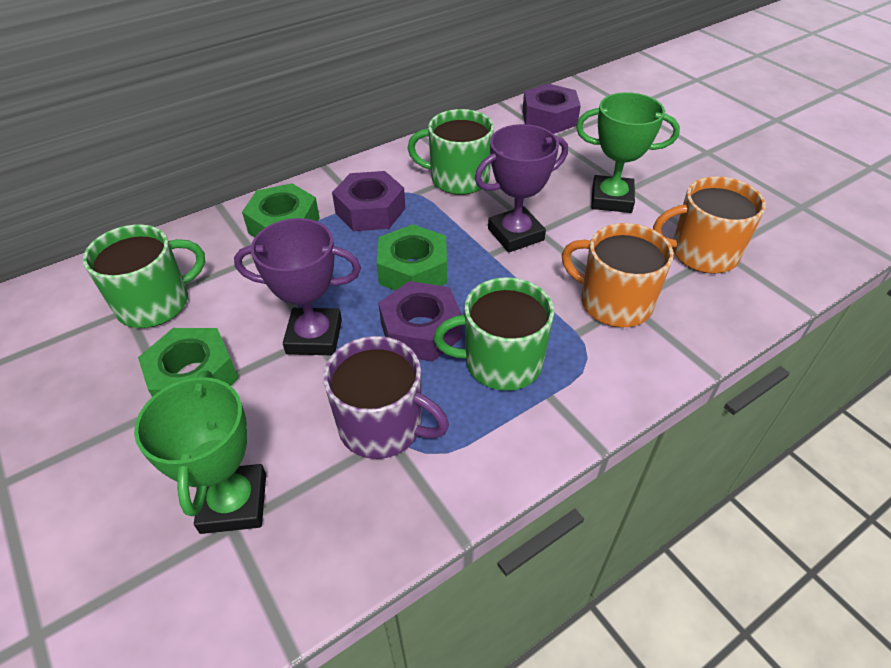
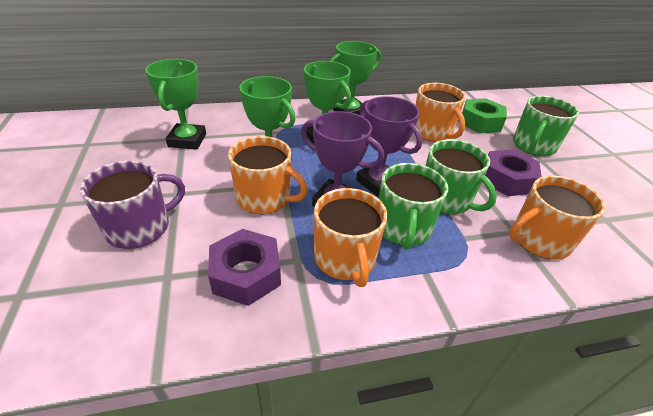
green nut: 3 -> 1
green trophy: 2 -> 4
orange mug: 2 -> 4
purple nut: 3 -> 2

